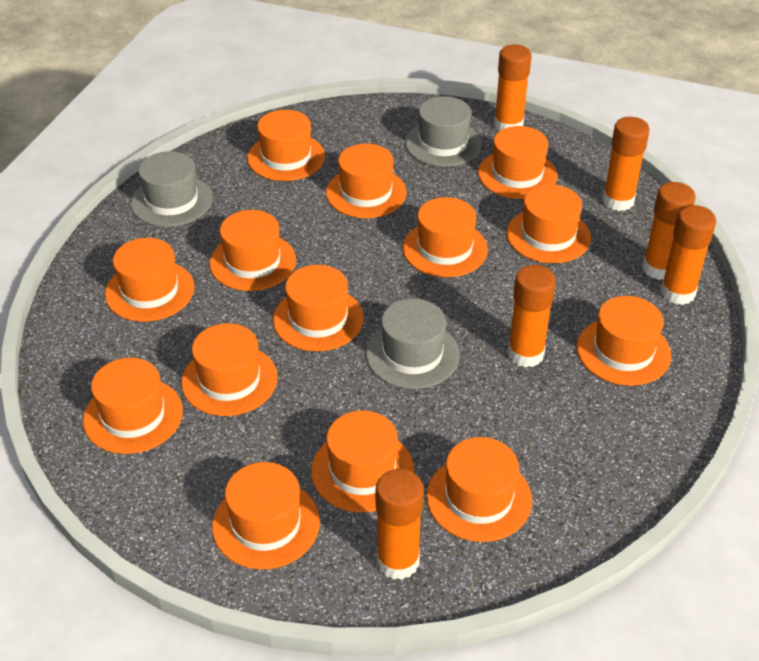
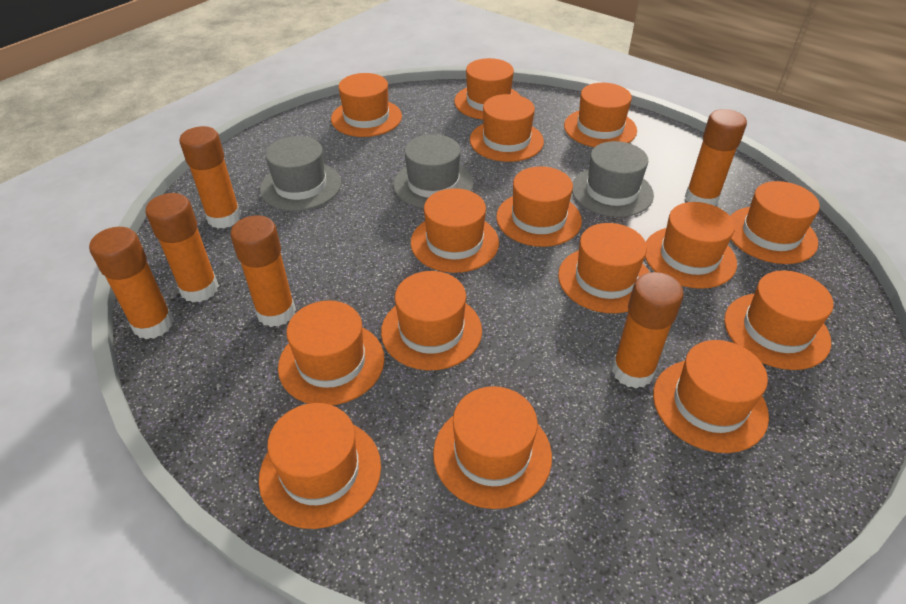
orange hat: 14 -> 15

